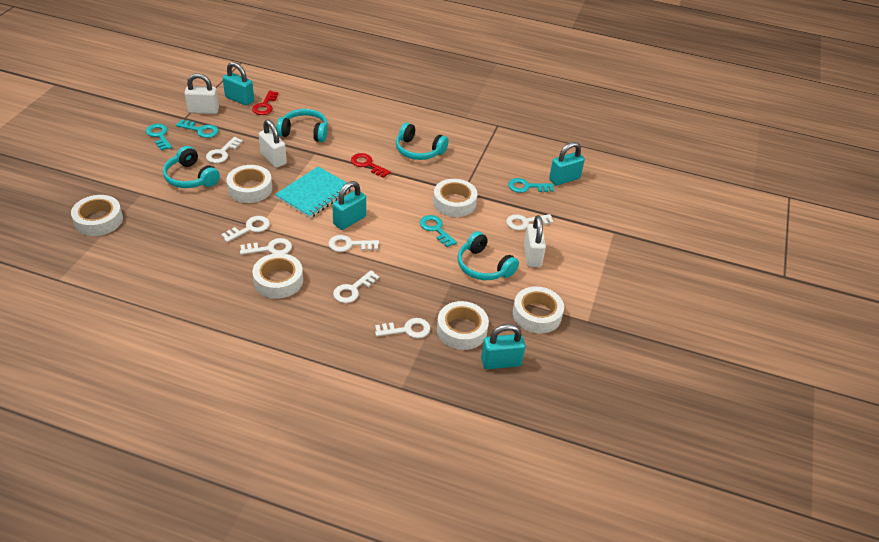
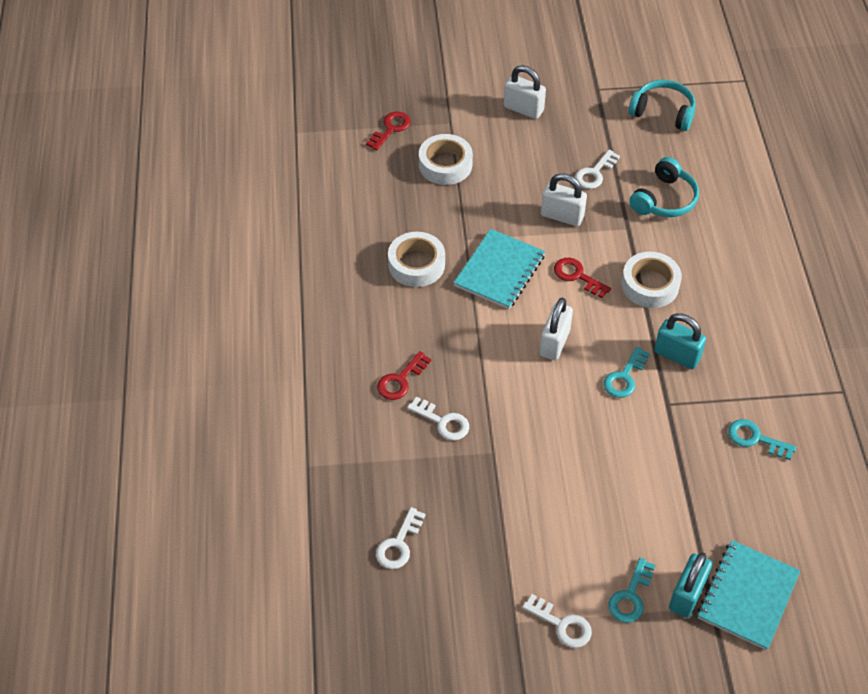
red key: 2 -> 3
turquoise headphones: 4 -> 2
turquoise key: 4 -> 3
turquoise notebook: 1 -> 2
turquoise padlock: 4 -> 2
white key: 7 -> 4
white tape: 6 -> 3

